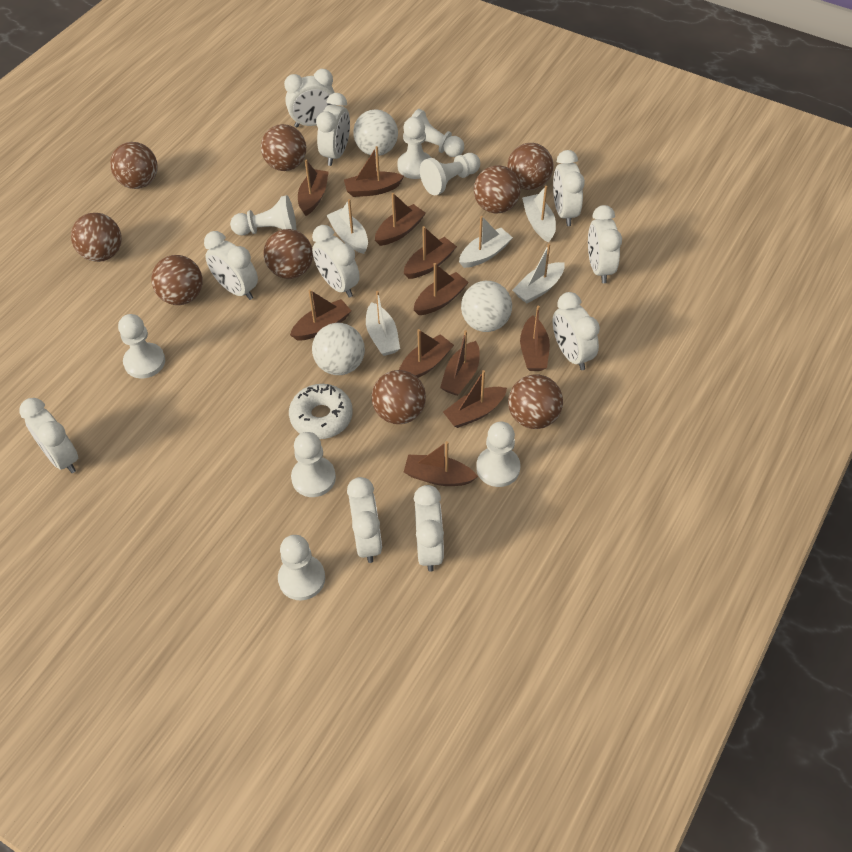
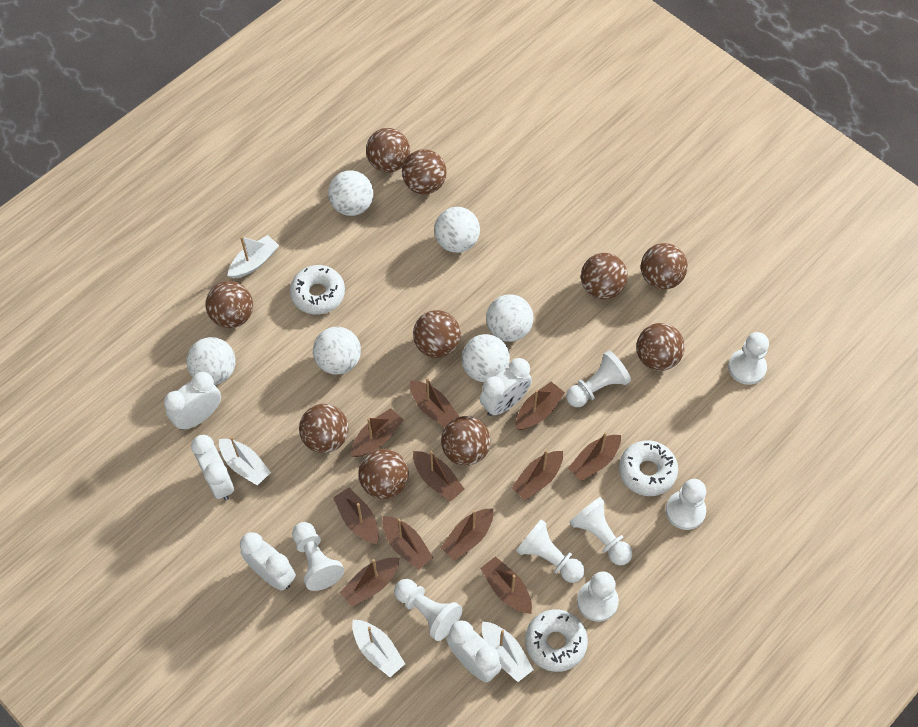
brown ball: 9 -> 10
white ball: 3 -> 6
white boat: 5 -> 4
white clock: 10 -> 5
white donut: 1 -> 3

